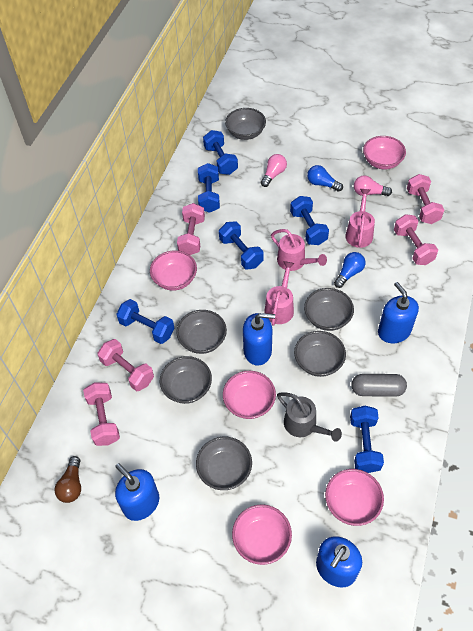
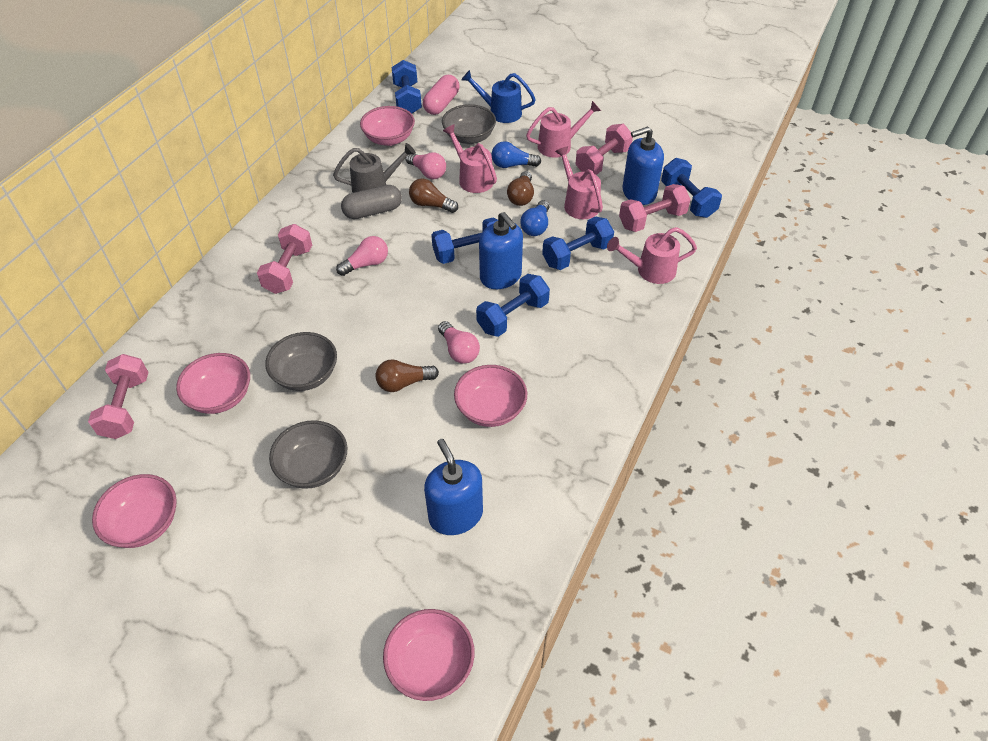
blue dumbbell: 6 -> 5
blue soap dispenser: 4 -> 3
blue watering can: 0 -> 1
brown light bulb: 1 -> 3
grey bowl: 6 -> 3
pink capsule: 0 -> 1
pink dumbbell: 5 -> 4
pink light bulb: 2 -> 3
pink watering can: 3 -> 4

